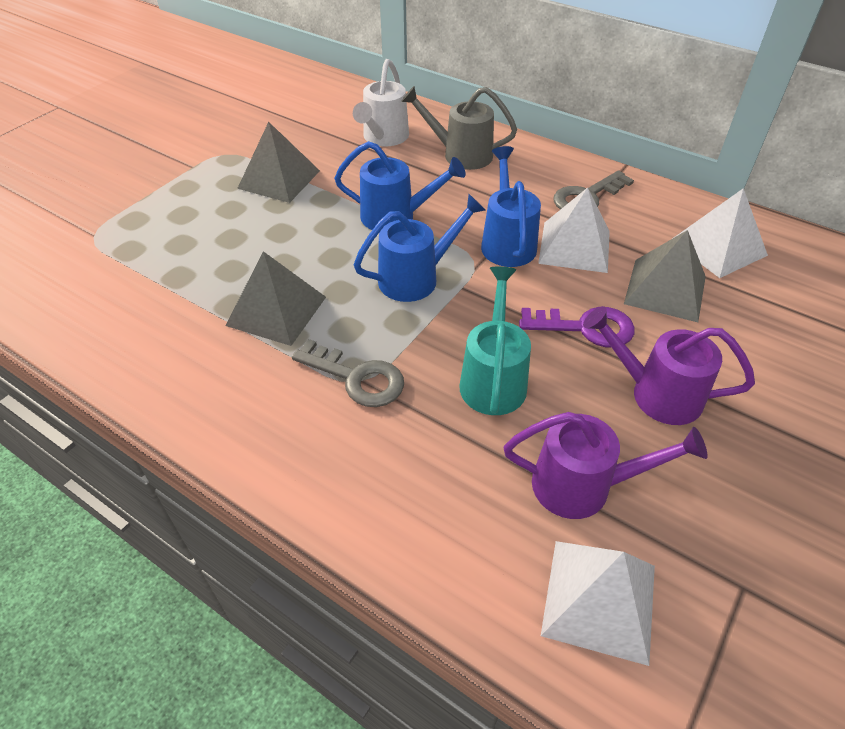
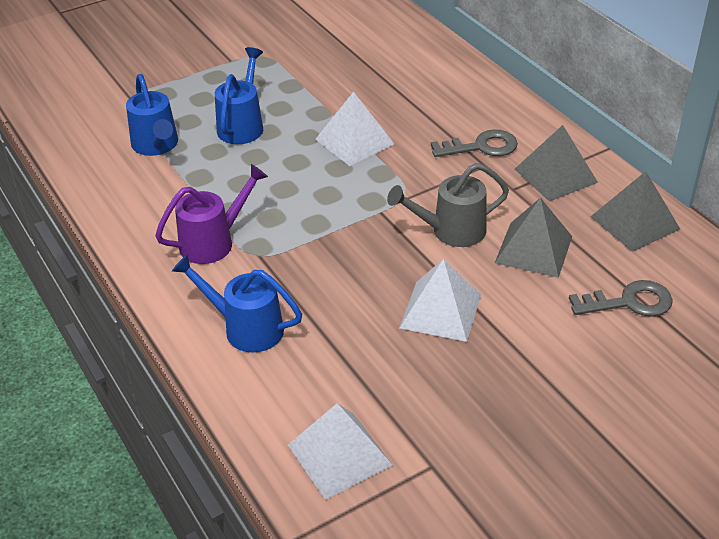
purple key: 1 -> 0
purple watering can: 2 -> 1
turquoise watering can: 1 -> 0
white watering can: 1 -> 0

